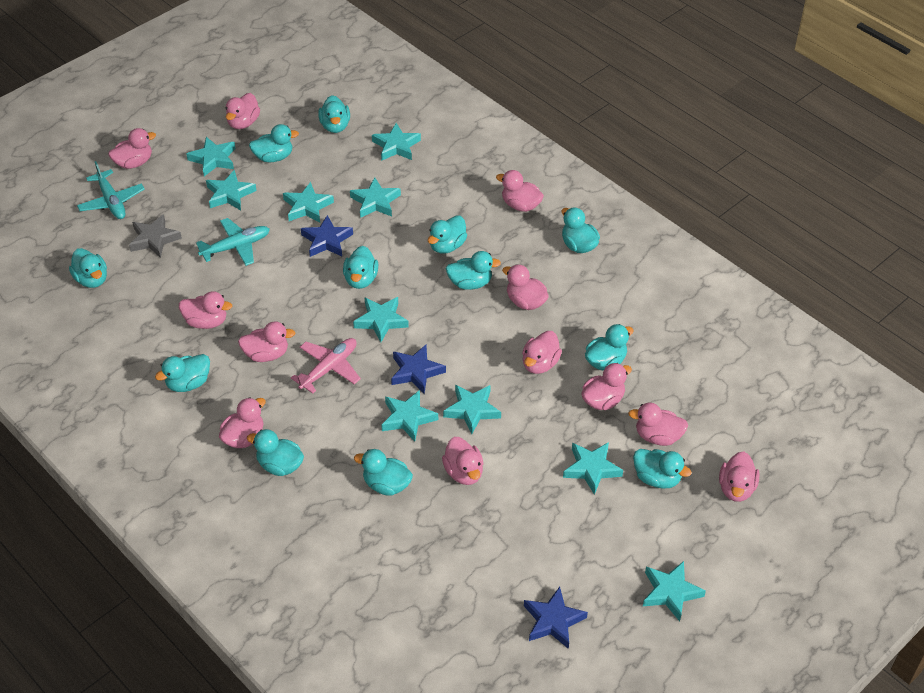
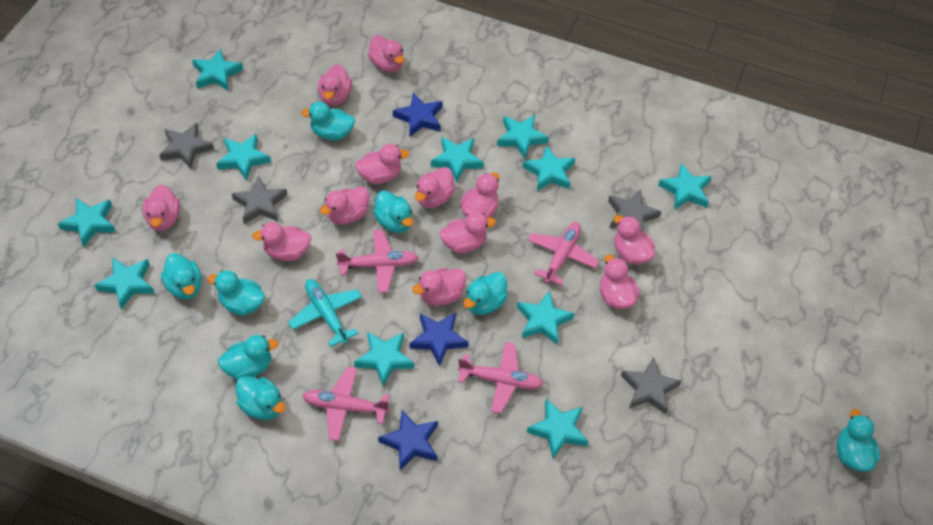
grey star: 1 -> 4
pink plane: 1 -> 4
turquoise duck: 12 -> 8
turquoise plane: 2 -> 1
turquoise star: 10 -> 11

